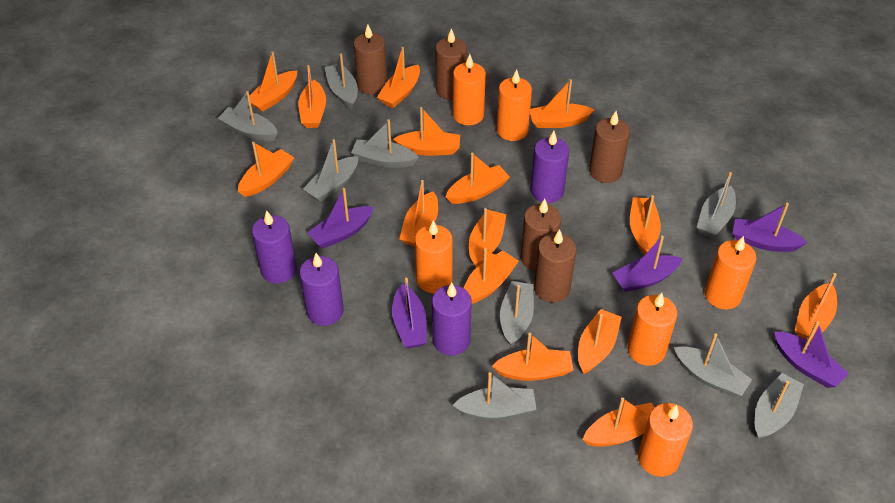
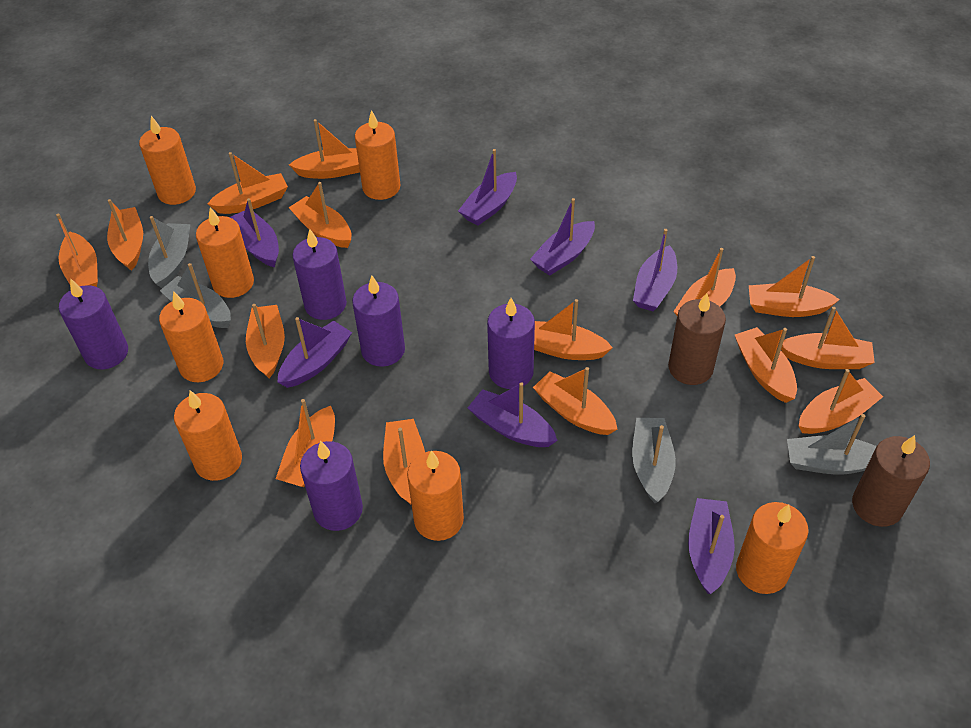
brown candle: 5 -> 2
grey boat: 9 -> 4
orange candle: 6 -> 7
purple boat: 5 -> 7
purple candle: 4 -> 5

